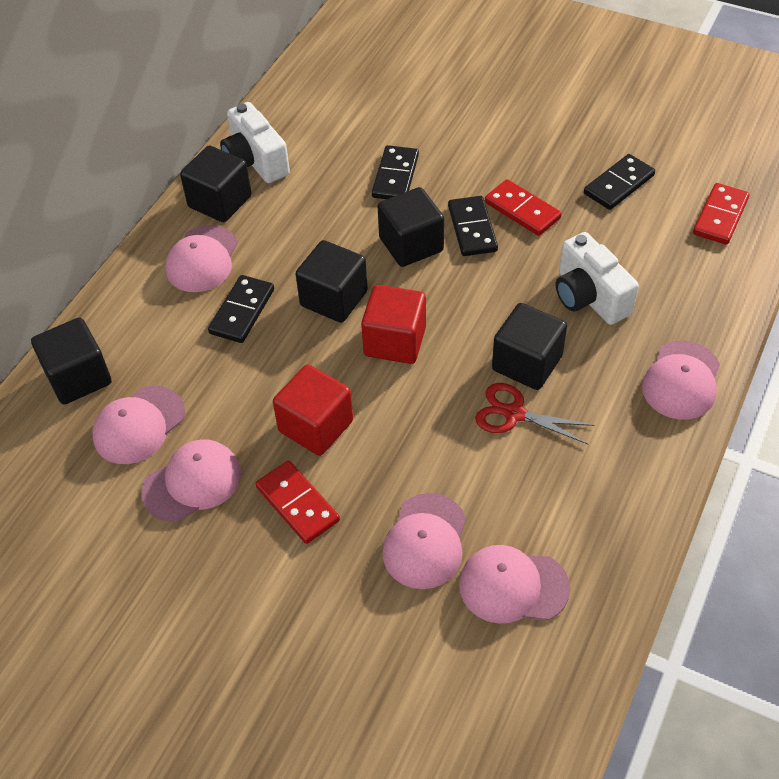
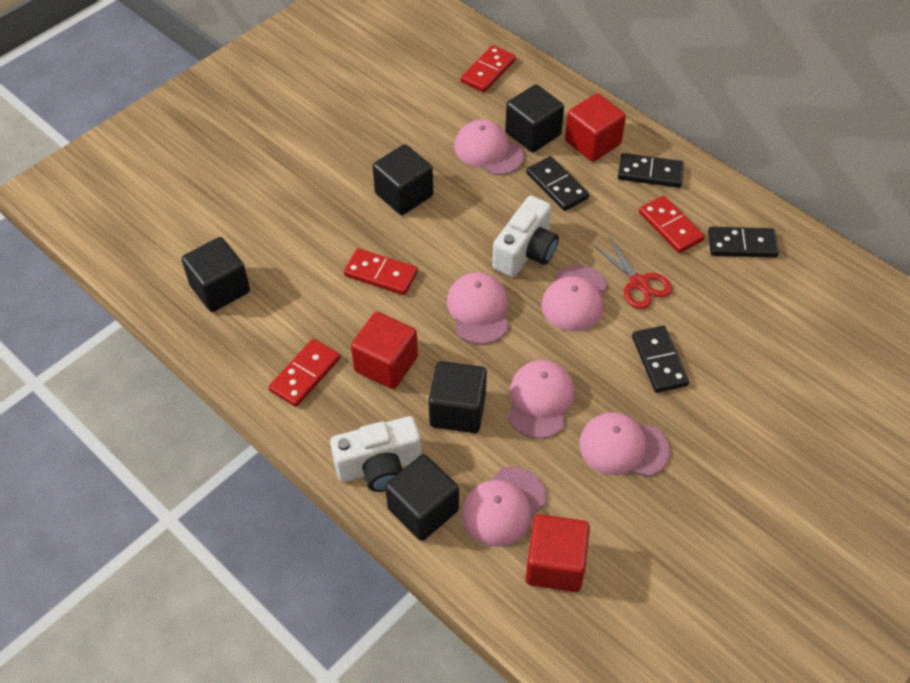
red cube: 2 -> 3
red domino: 3 -> 4

